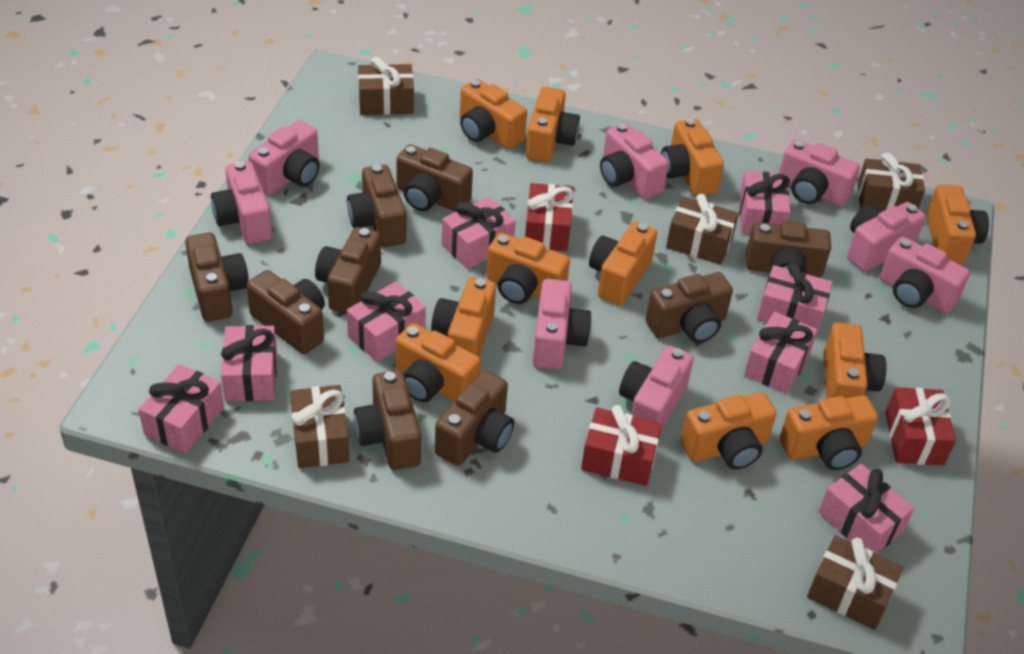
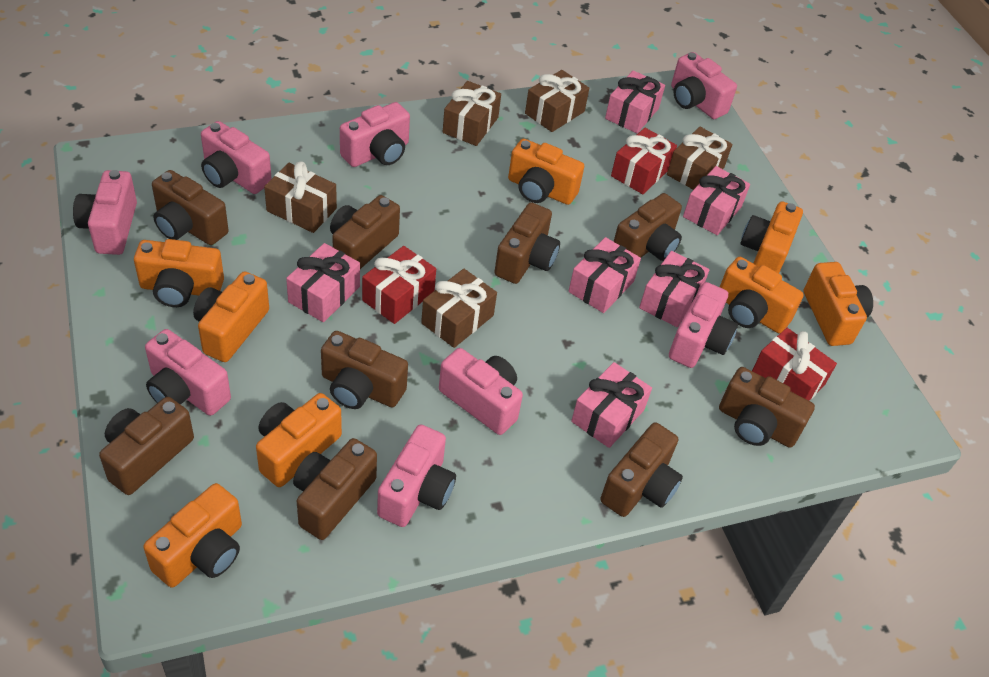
orange camera: 11 -> 8
pink gift: 8 -> 6

